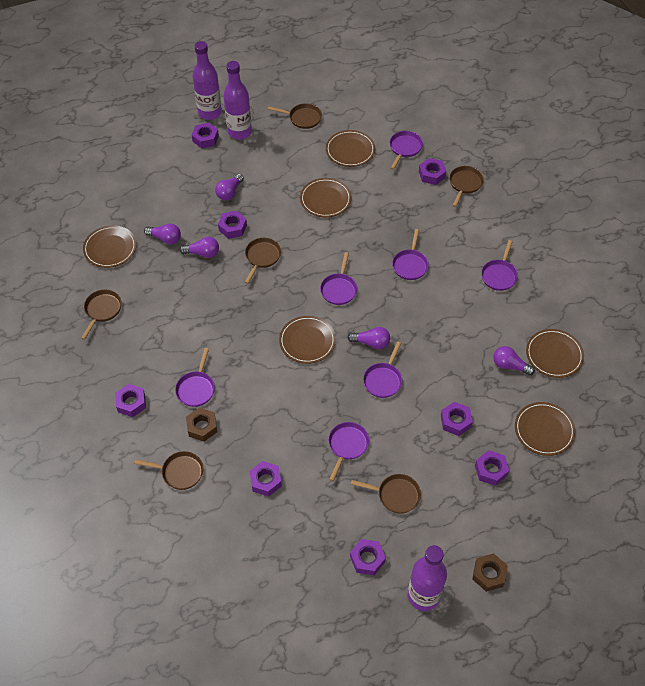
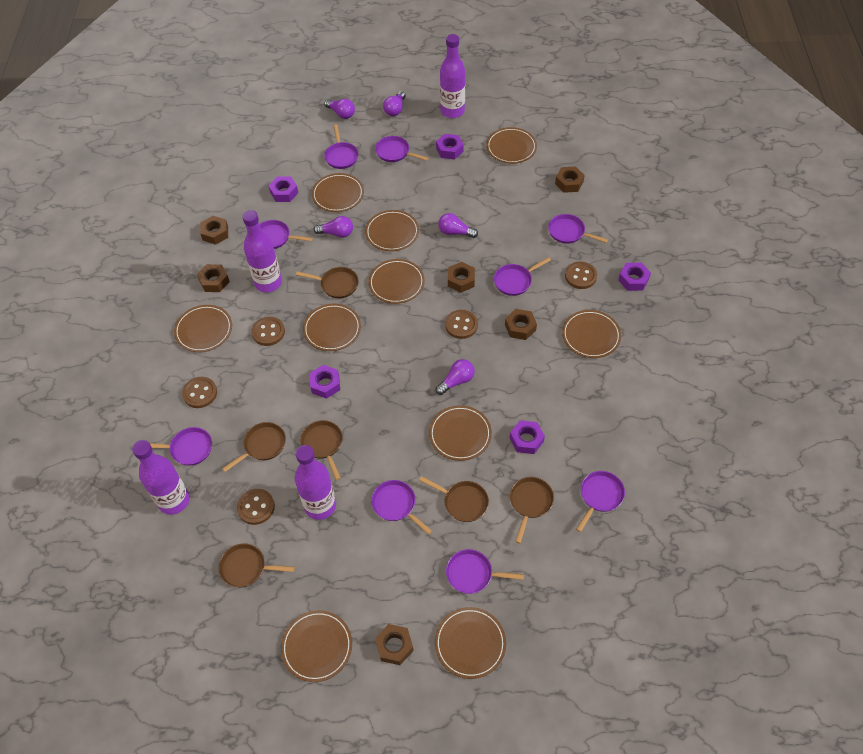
brown button: 0 -> 5
brown nut: 2 -> 6
brown plate: 6 -> 10
purple bottle: 3 -> 4
purple nut: 8 -> 5
purple pan: 7 -> 9

